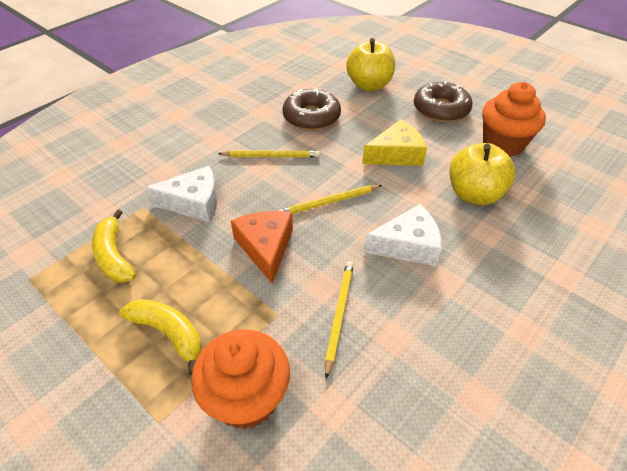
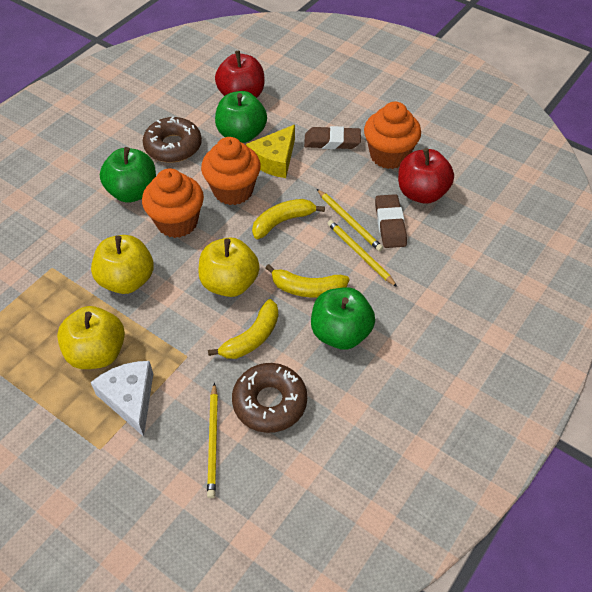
brown eraser: 0 -> 2
green apple: 0 -> 3
orange cheese: 1 -> 0
orange cupcake: 2 -> 3
red apple: 0 -> 2
white cheese: 2 -> 1
yellow apple: 2 -> 3
yellow banana: 2 -> 3

